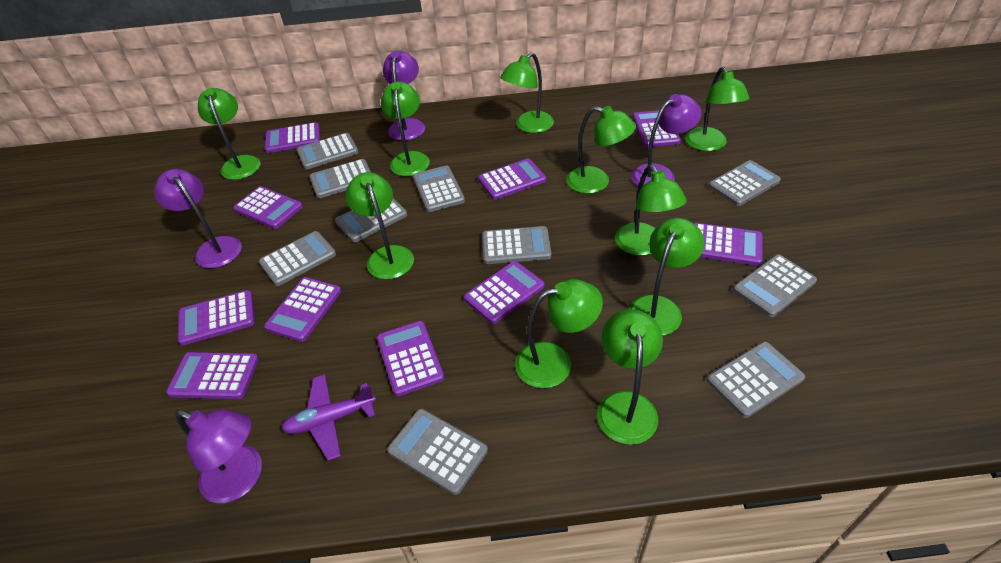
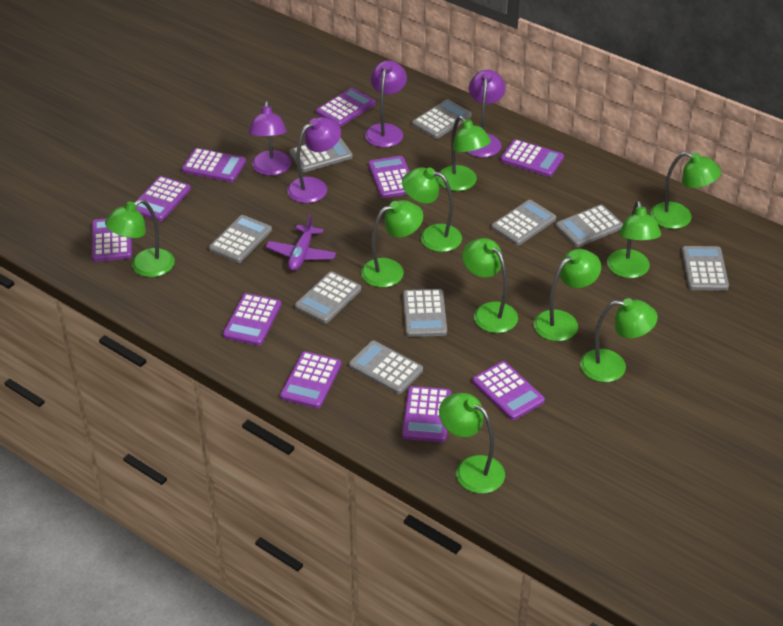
grey calculator: 10 -> 9

